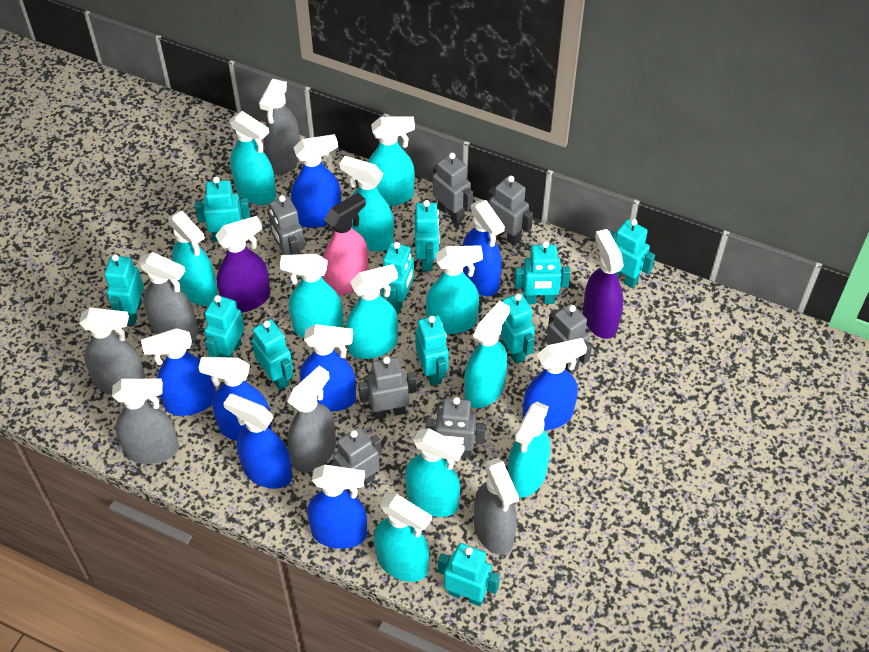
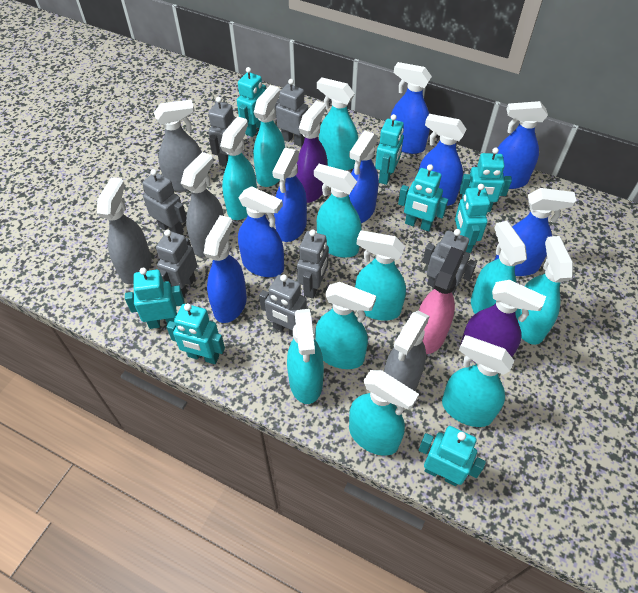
grey spray bottle: 6 -> 4
turquoise robot: 11 -> 8

